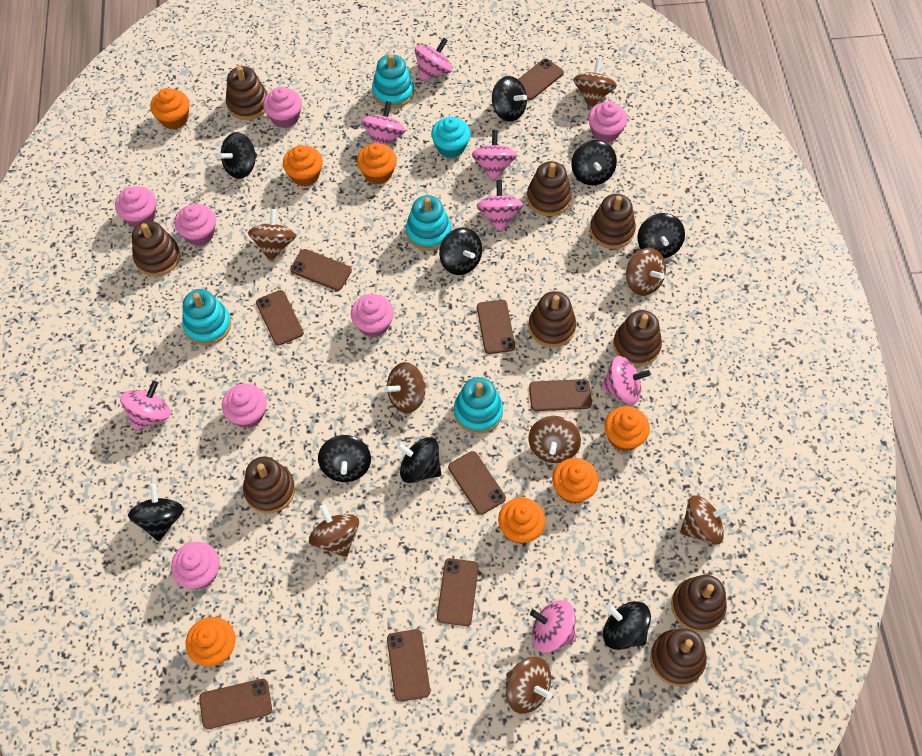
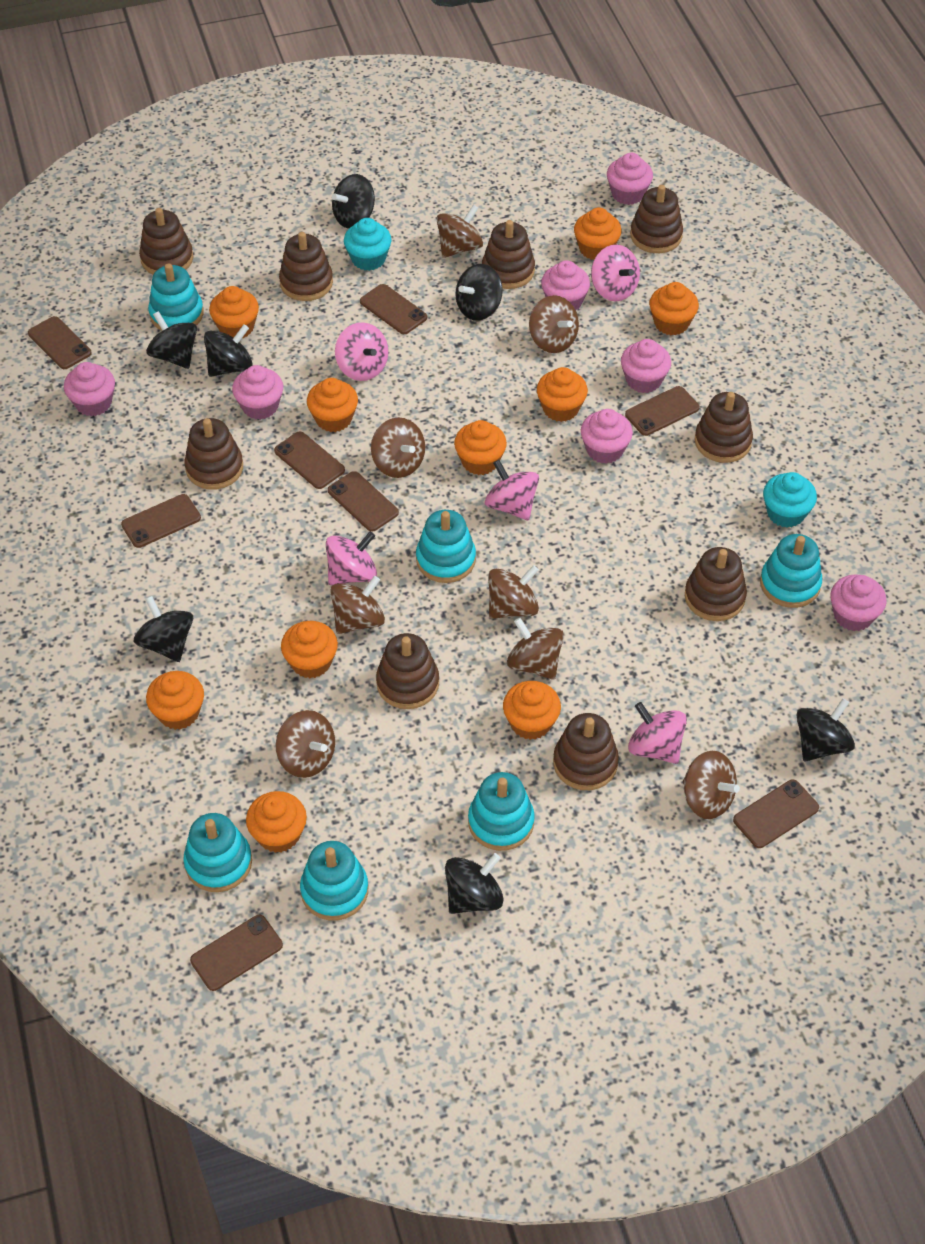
black spinning top: 9 -> 7
brown phone: 9 -> 8
orange cupcake: 7 -> 10
pink spinning top: 7 -> 5
turquoise cupcake: 1 -> 2
turquoise stacking toy: 4 -> 6

